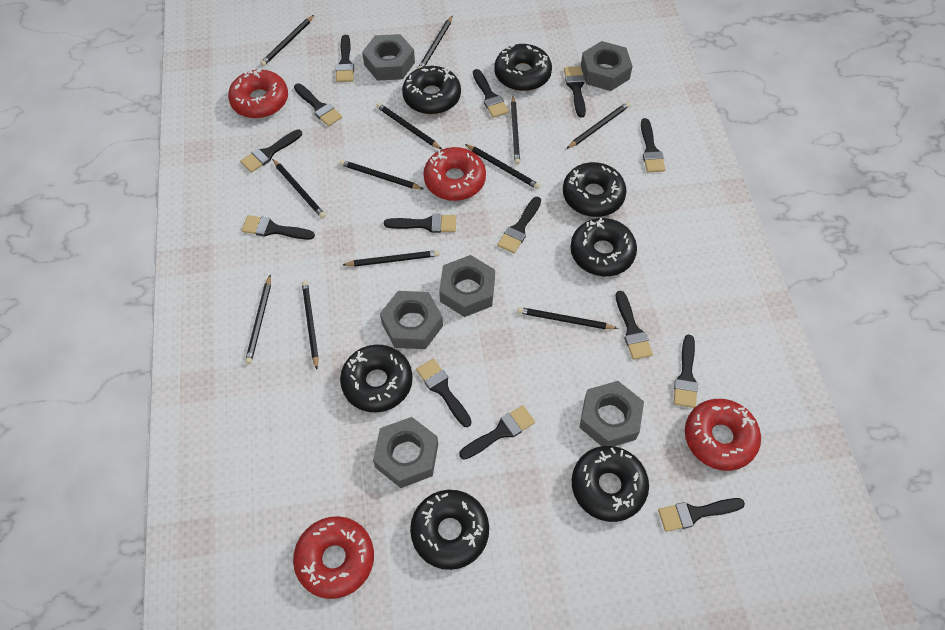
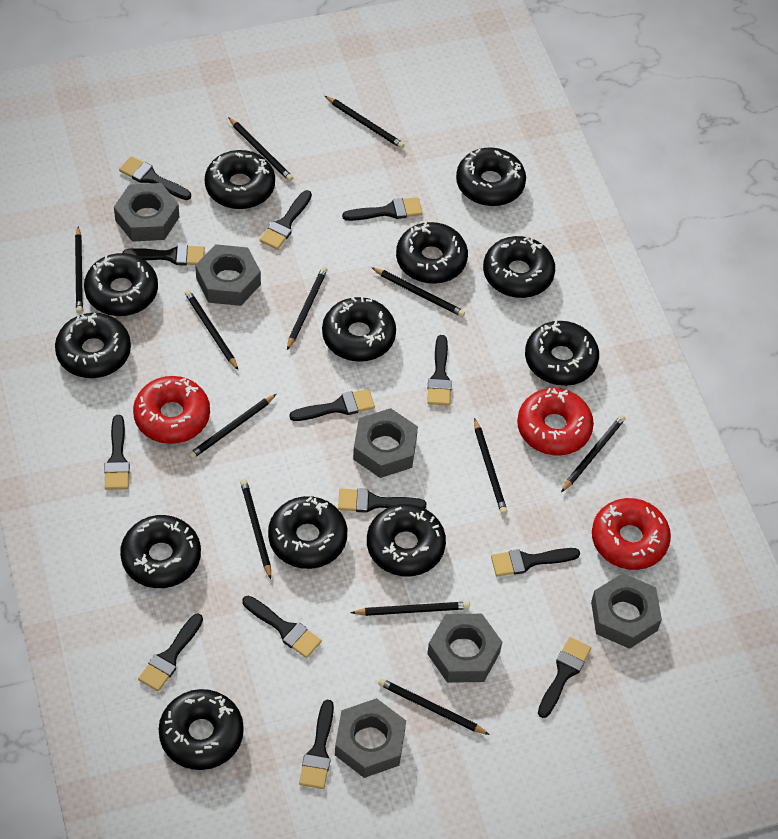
black brush: 14 -> 13
black donut: 7 -> 12
red donut: 4 -> 3

